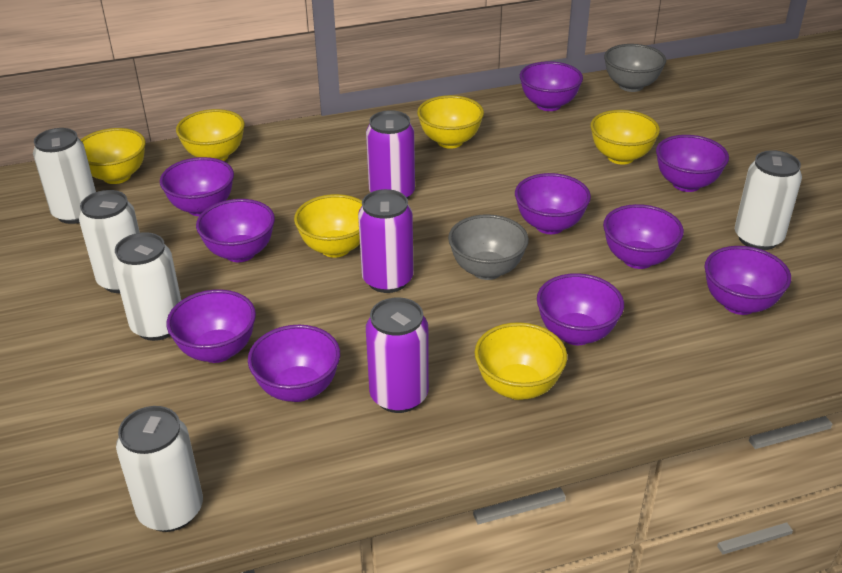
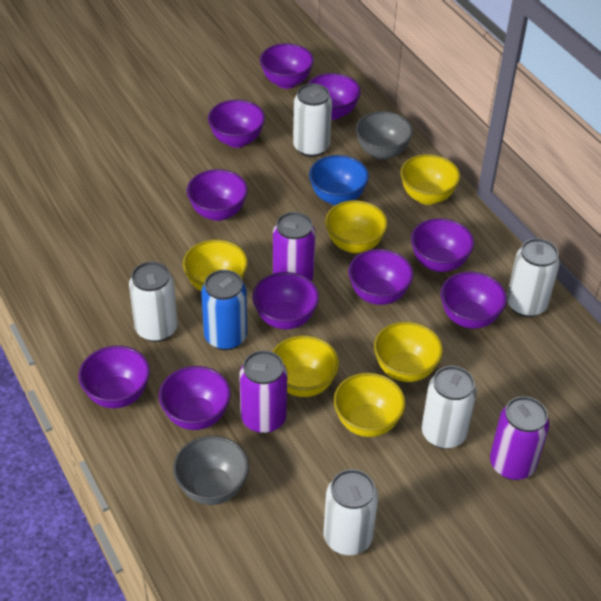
blue bowl: 0 -> 1
blue can: 0 -> 1

